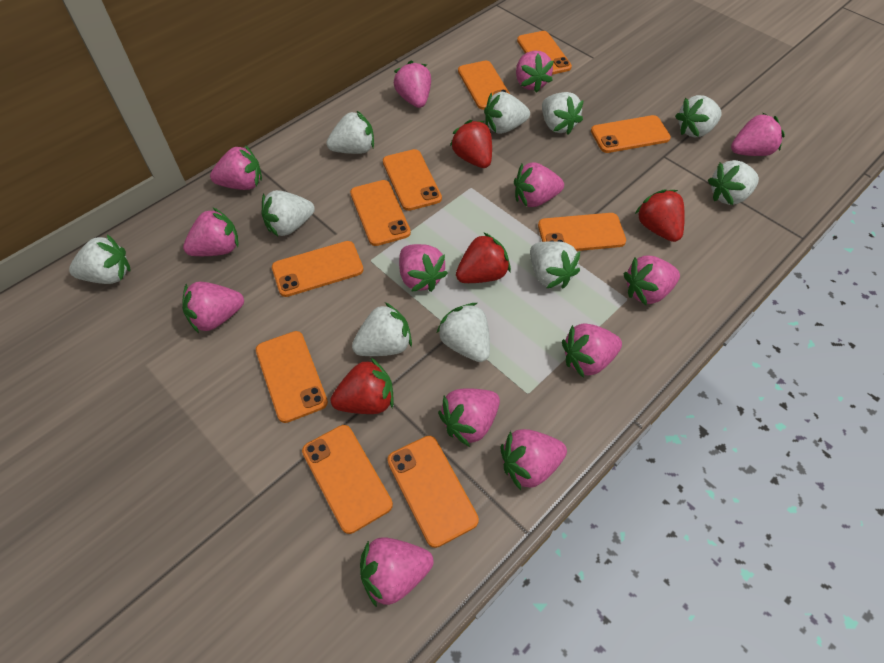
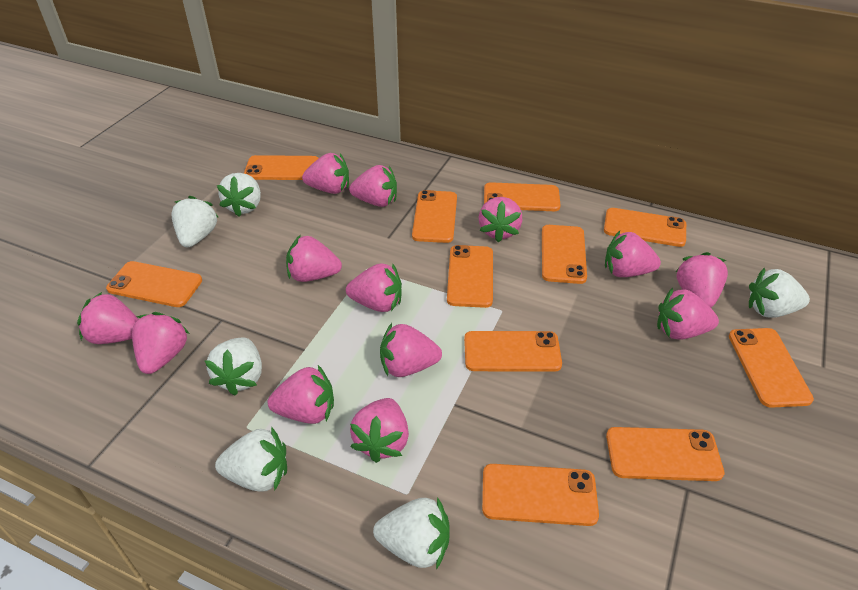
orange phone: 10 -> 11
red strawberry: 4 -> 0
white strawberry: 10 -> 6

